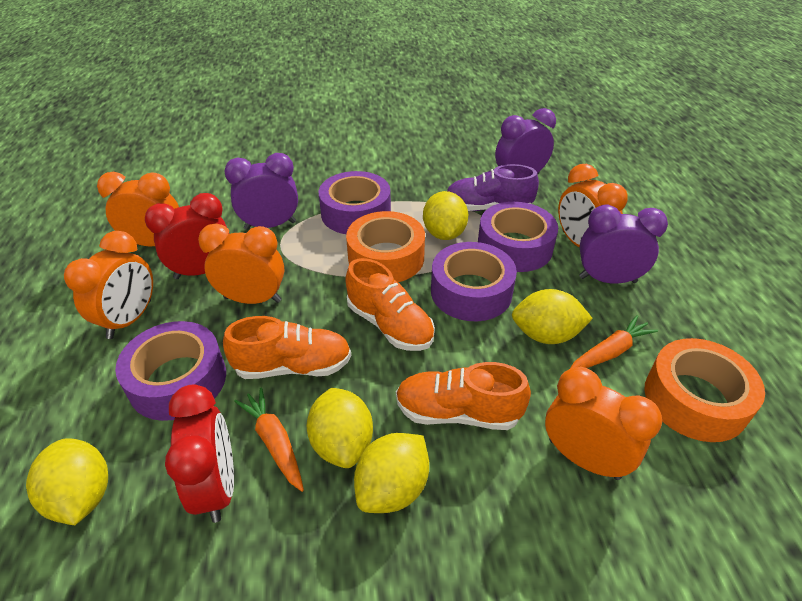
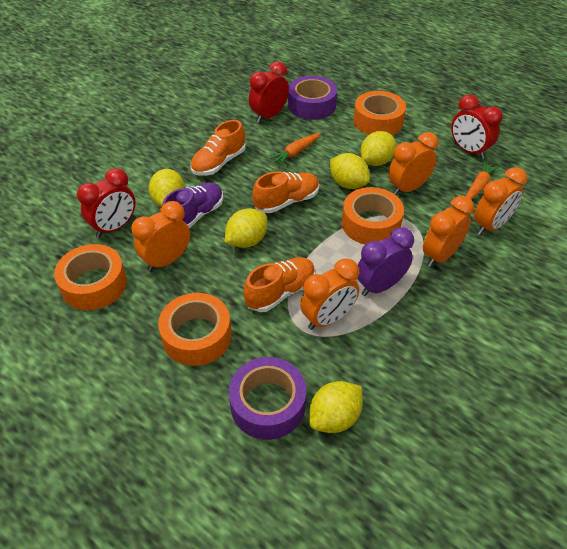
orange tape: 2 -> 4
purple clock: 3 -> 1
purple tape: 4 -> 2
red clock: 2 -> 3

